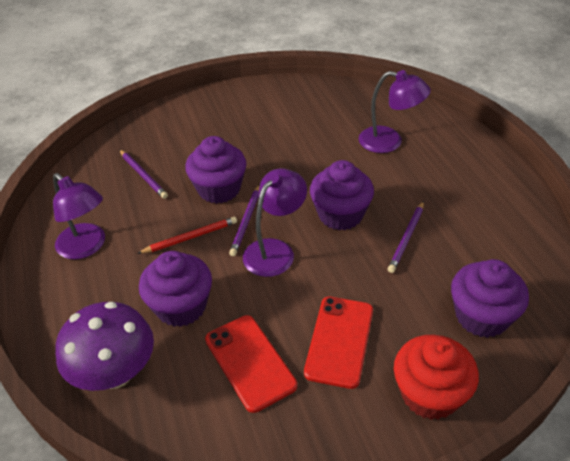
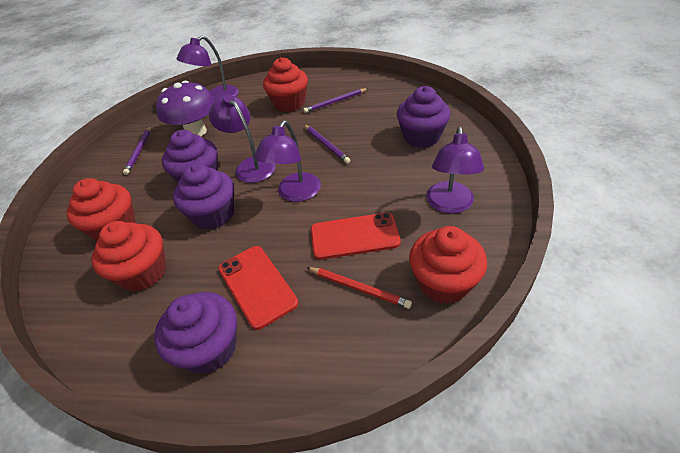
purple lamp: 3 -> 4
red cupcake: 1 -> 4

